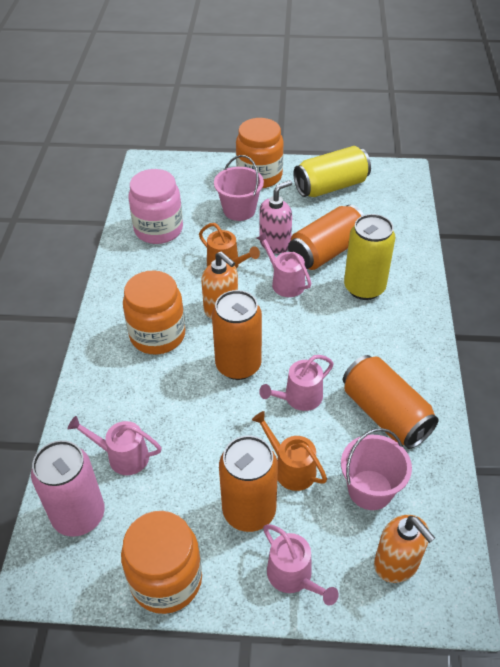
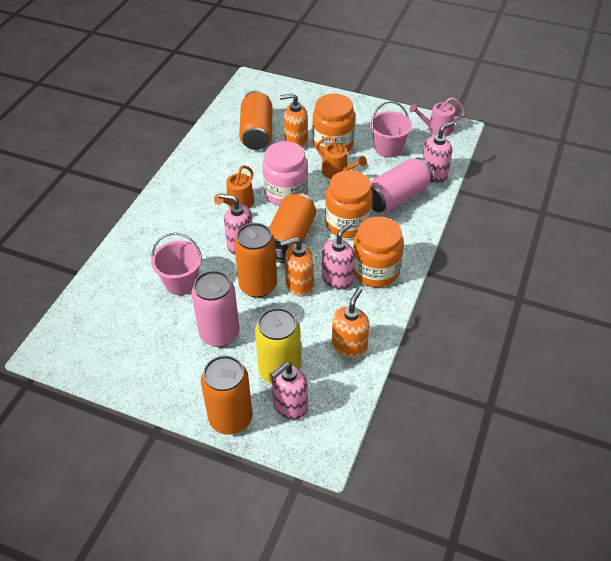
orange soap dispenser: 2 -> 3
pink can: 1 -> 2
pink soap dispenser: 1 -> 4
pink watering can: 4 -> 1
yellow can: 2 -> 1

